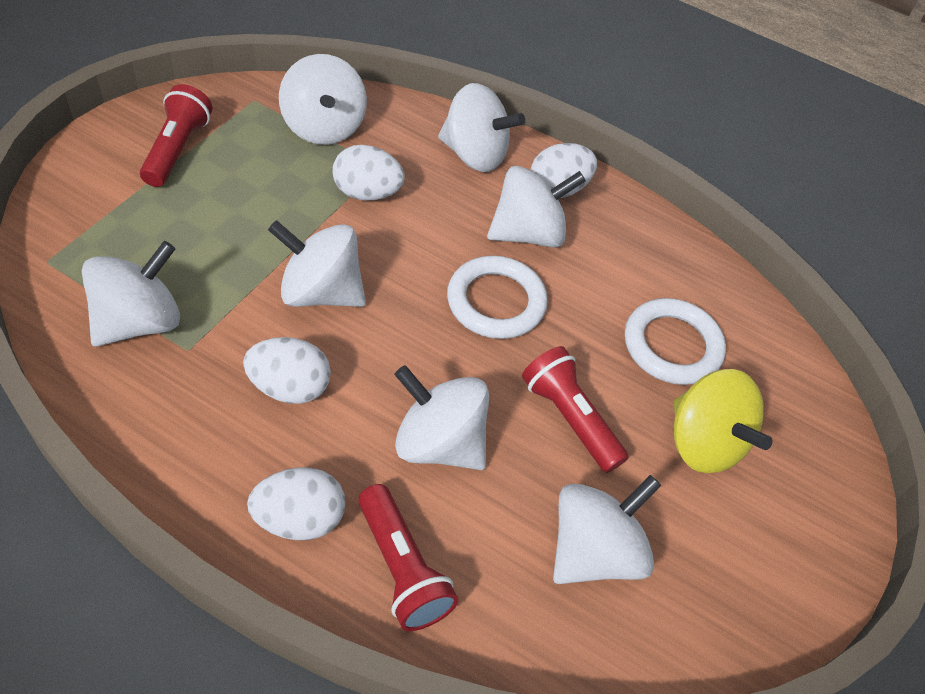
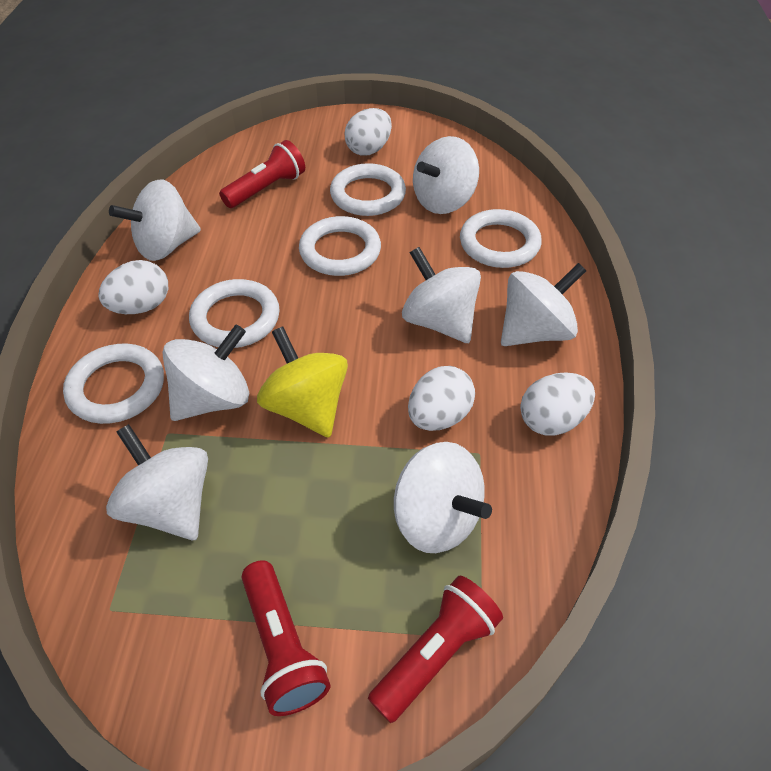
white ring: 2 -> 5

